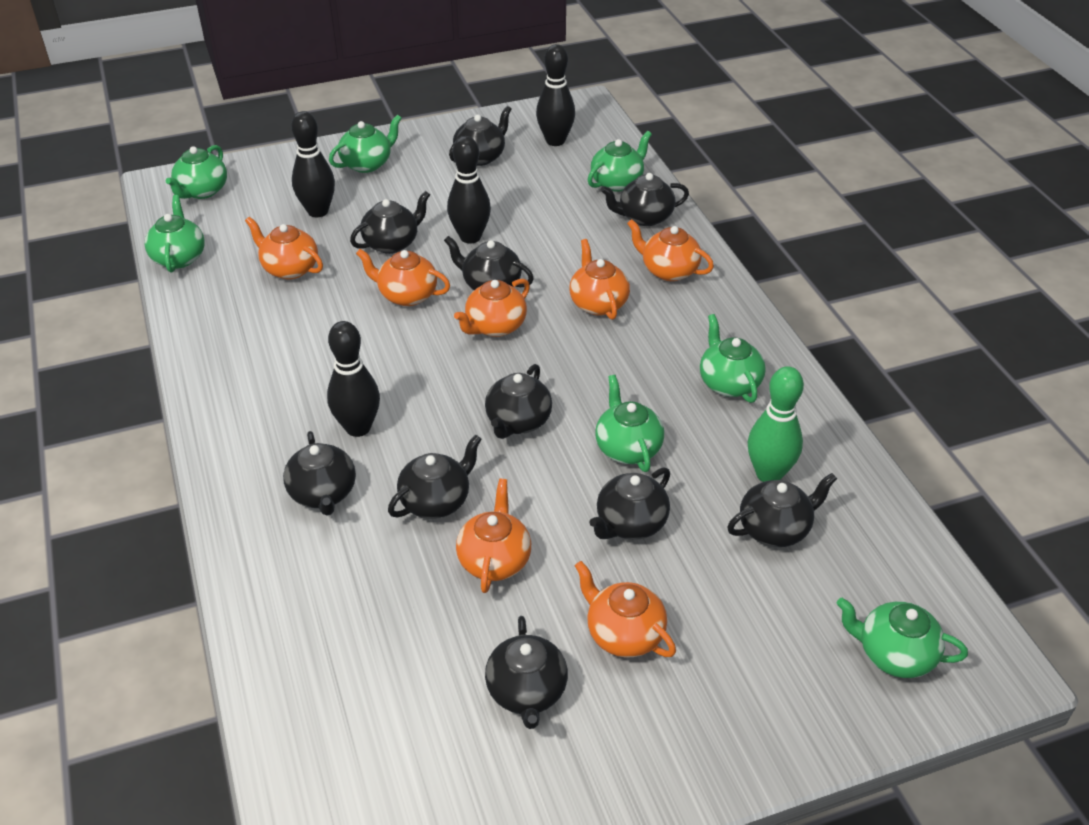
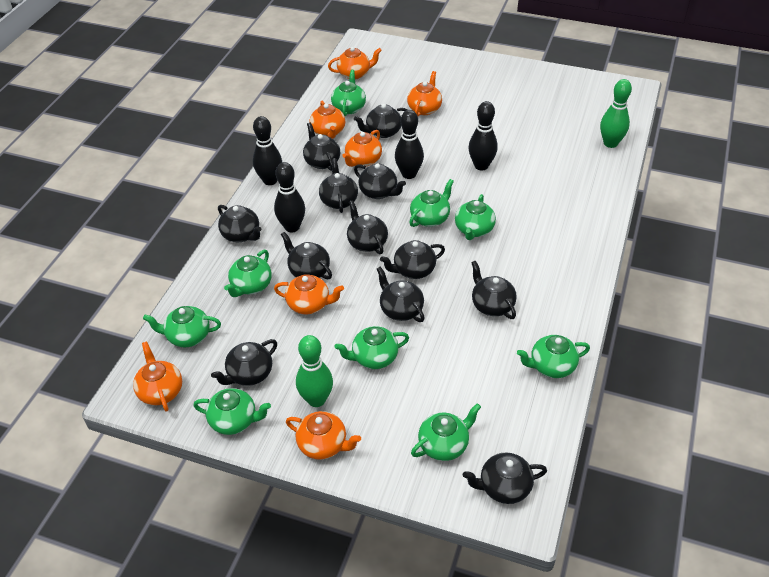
black teapot: 10 -> 12
green bowling pin: 1 -> 2
green teapot: 7 -> 9

